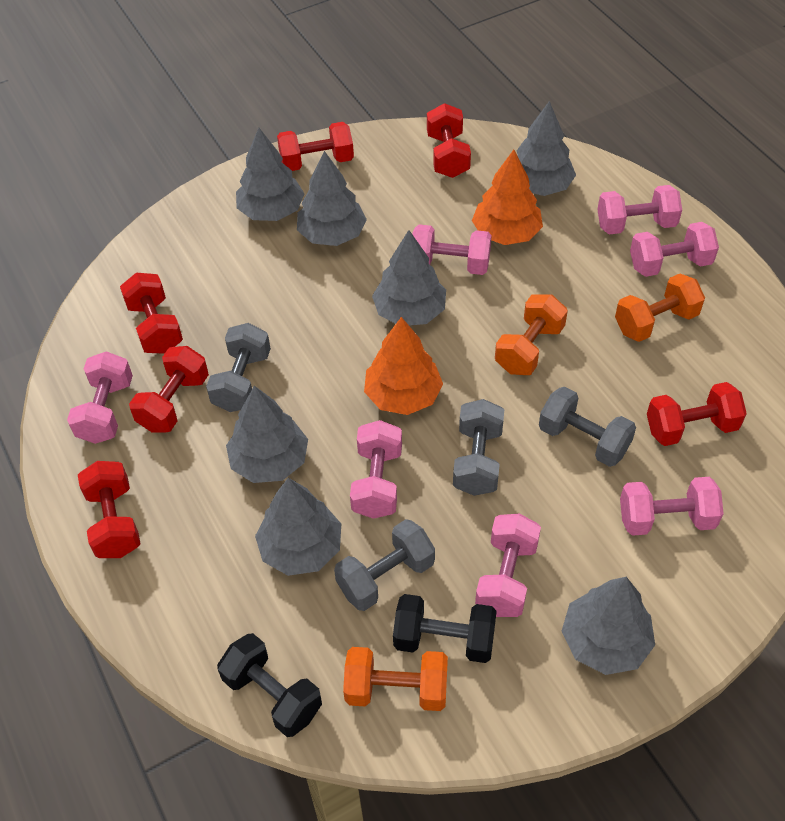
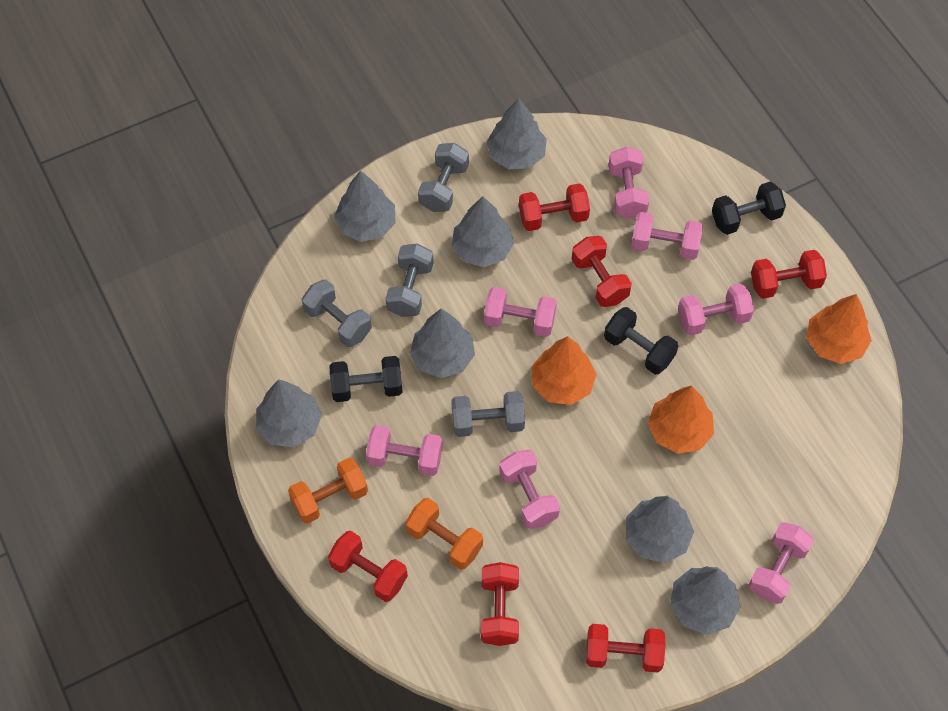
black dumbbell: 2 -> 3
orange dumbbell: 3 -> 2
orange tree: 2 -> 3

